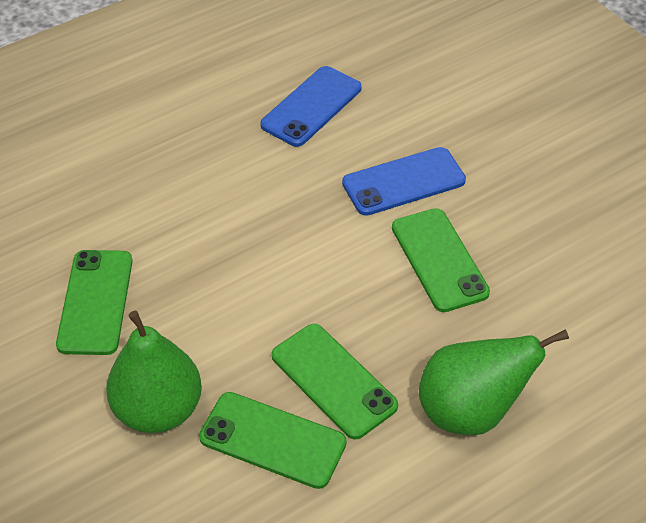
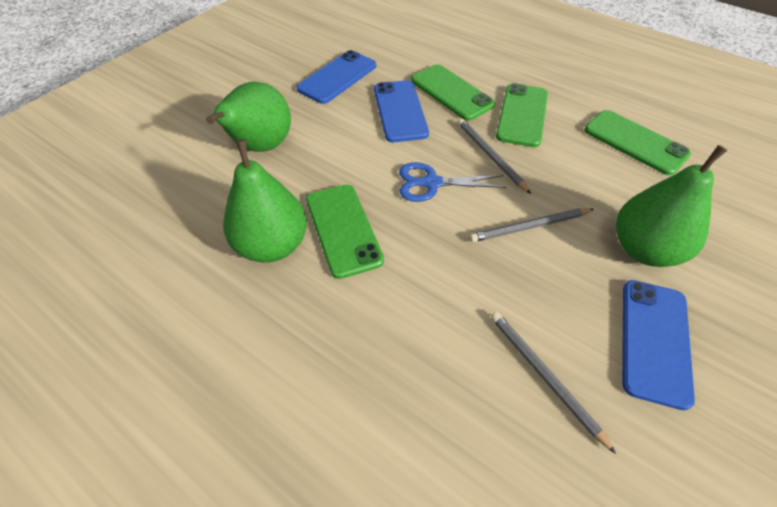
blue phone: 2 -> 3
blue scissors: 0 -> 1
green pear: 2 -> 3
grey pencil: 0 -> 3

